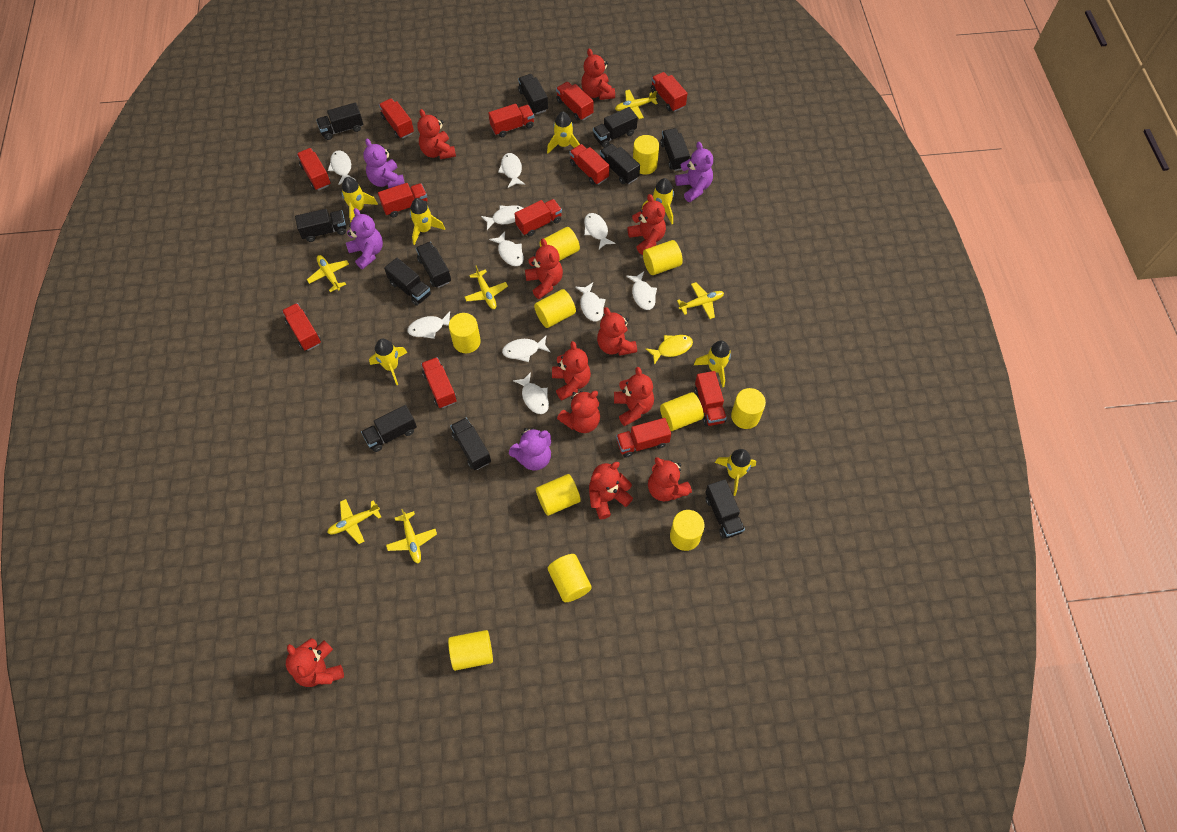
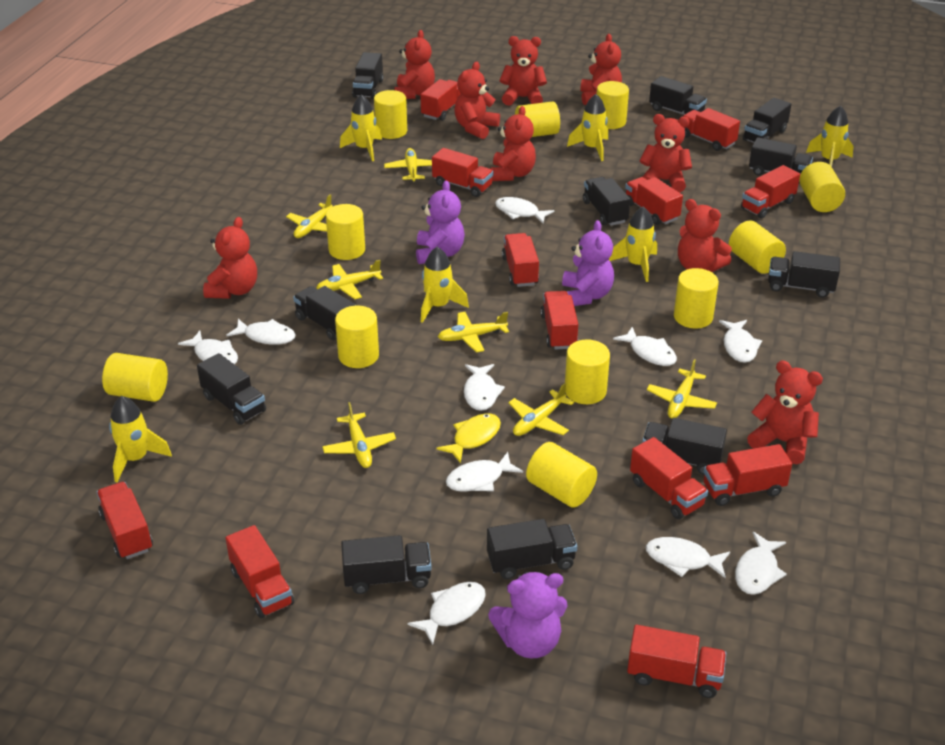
purple teddy bear: 4 -> 3
red teddy bear: 11 -> 9
yellow plane: 6 -> 7
yellow rocket: 7 -> 6

